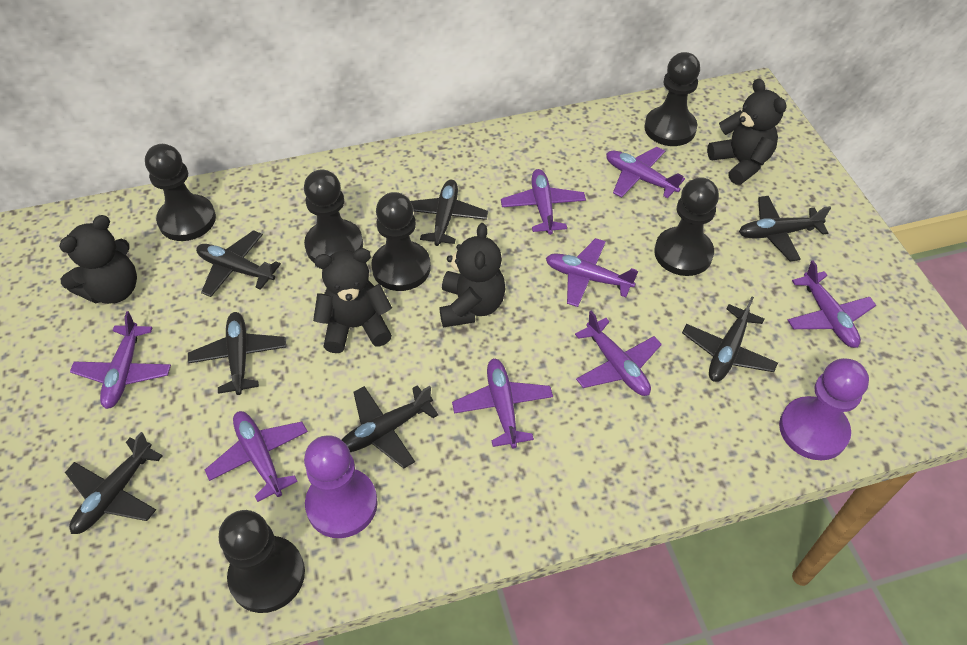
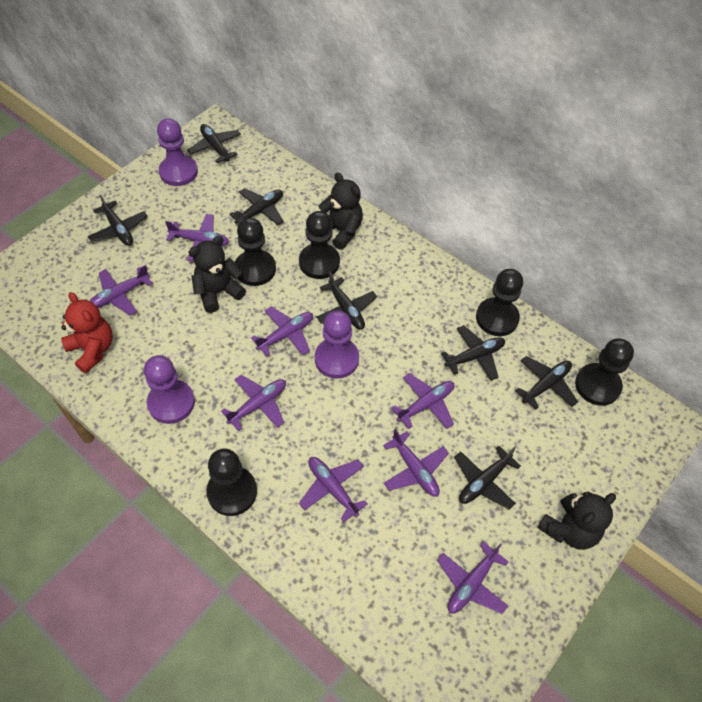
black pawn: 6 -> 5
black teddy bear: 4 -> 3
purple pawn: 2 -> 3
red teddy bear: 0 -> 1

